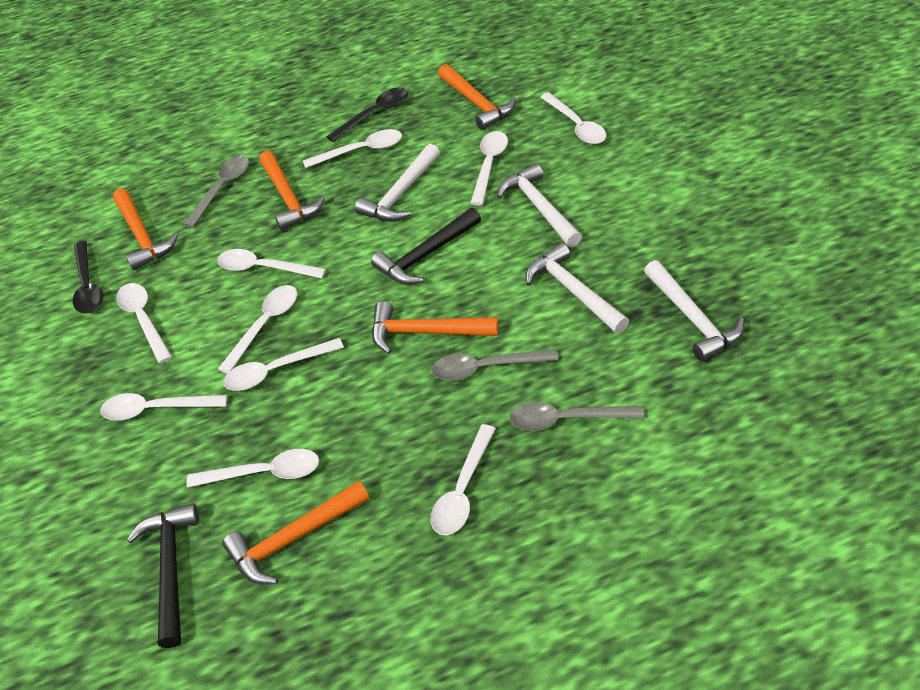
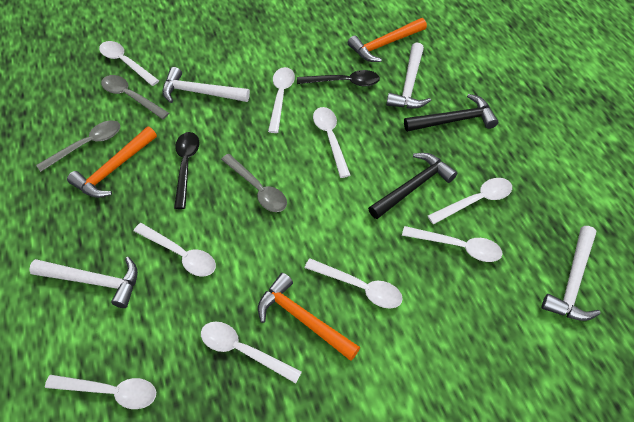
orange hammer: 5 -> 3
white spoon: 10 -> 9

